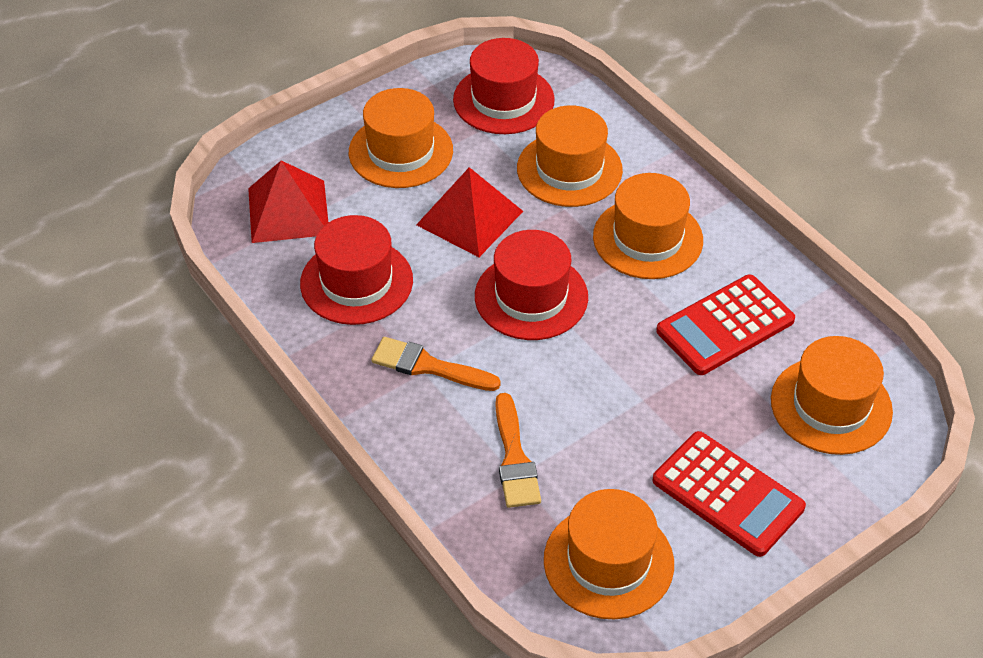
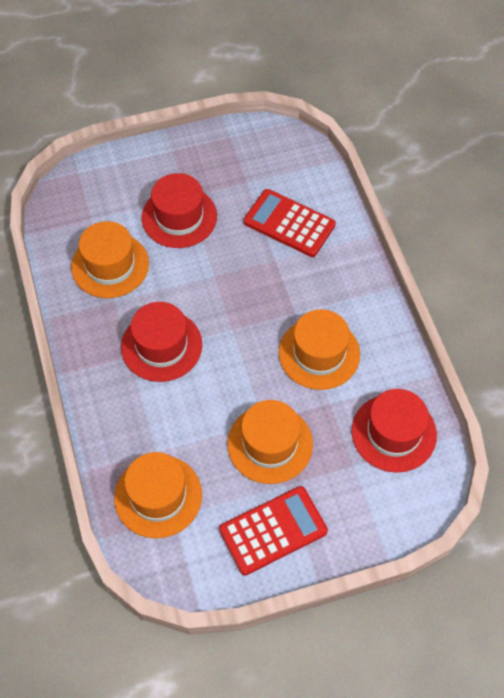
orange brush: 2 -> 0
orange hat: 5 -> 4
red pyramid: 2 -> 0

